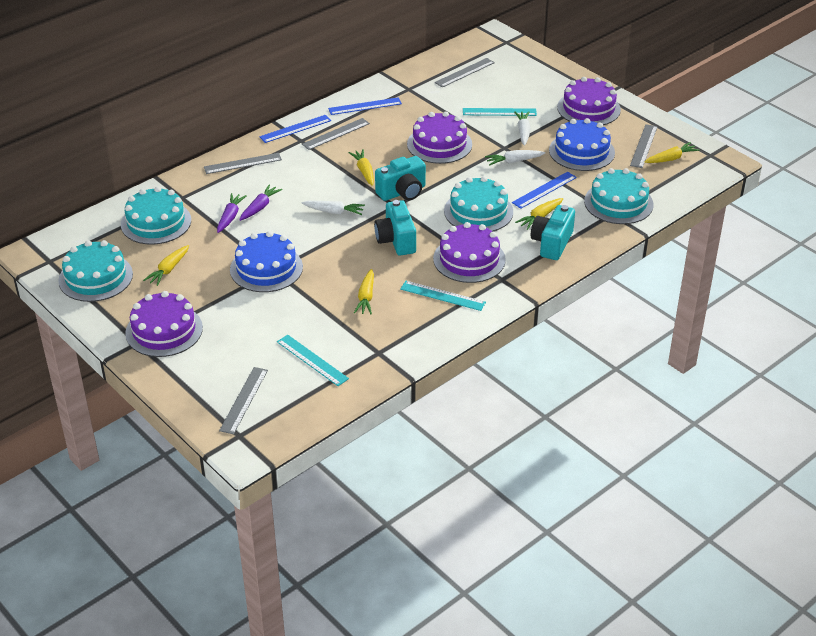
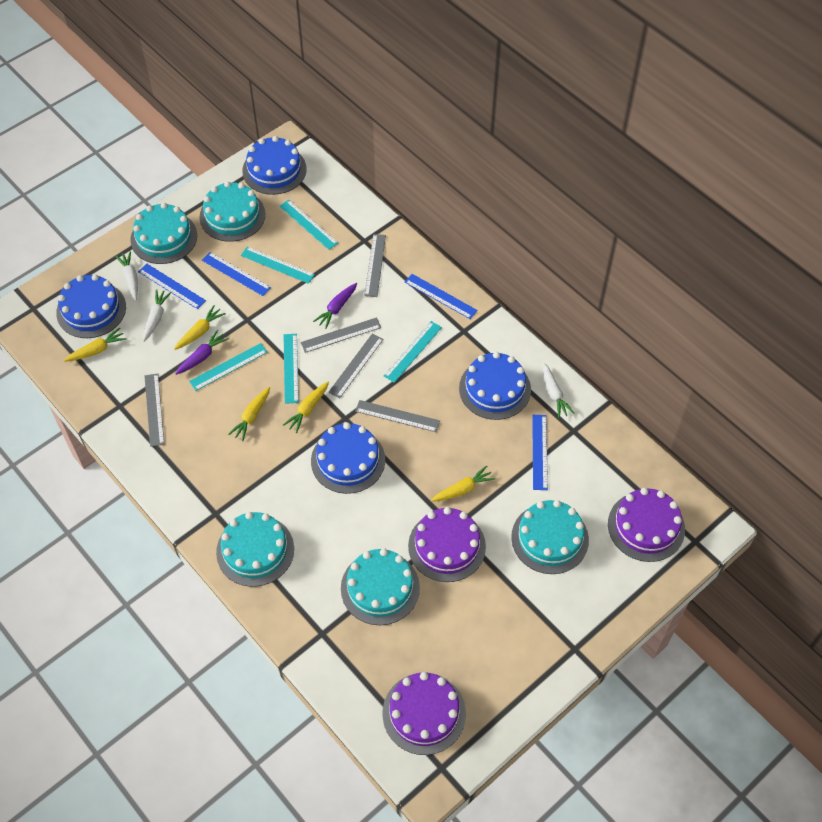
blue cake: 2 -> 4
blue ruler: 3 -> 4
purple cake: 4 -> 3
turquoise cake: 4 -> 5
turquoise camera: 3 -> 0
turquoise ruler: 3 -> 5

